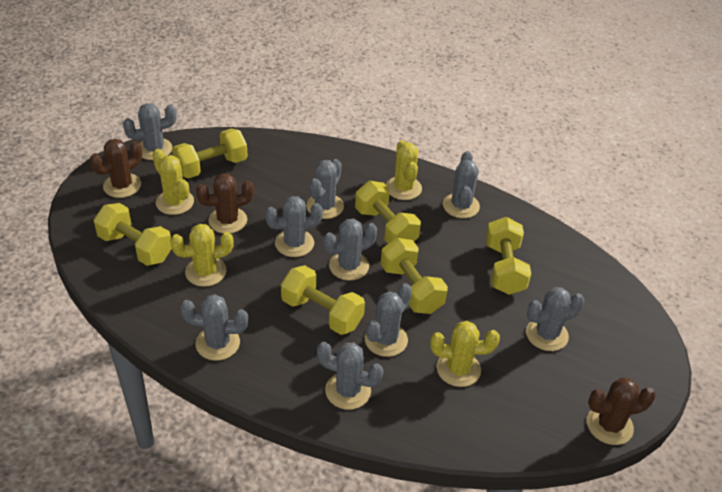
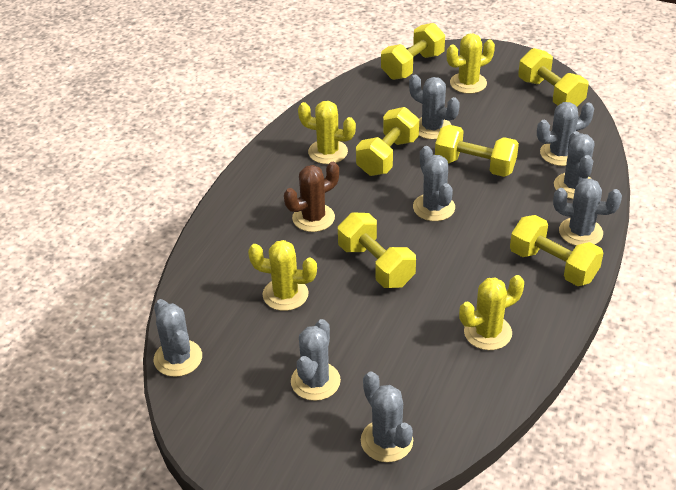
brown cactus: 3 -> 1
grey cactus: 9 -> 8

